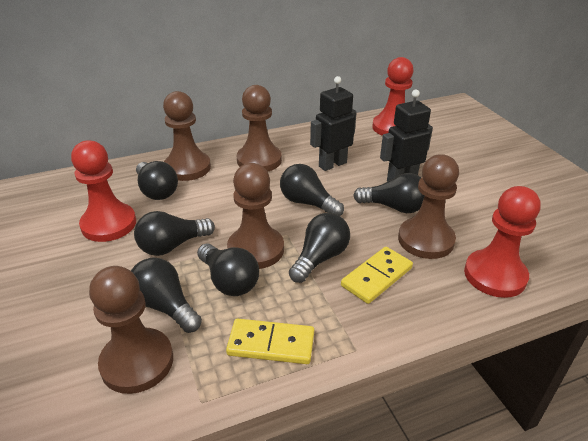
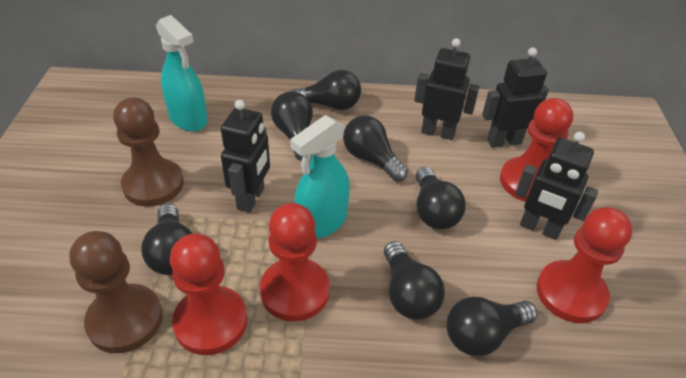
black robot: 2 -> 4
brown pawn: 5 -> 2
red pawn: 3 -> 4
turquoise spray bottle: 0 -> 2
yellow domino: 2 -> 0

